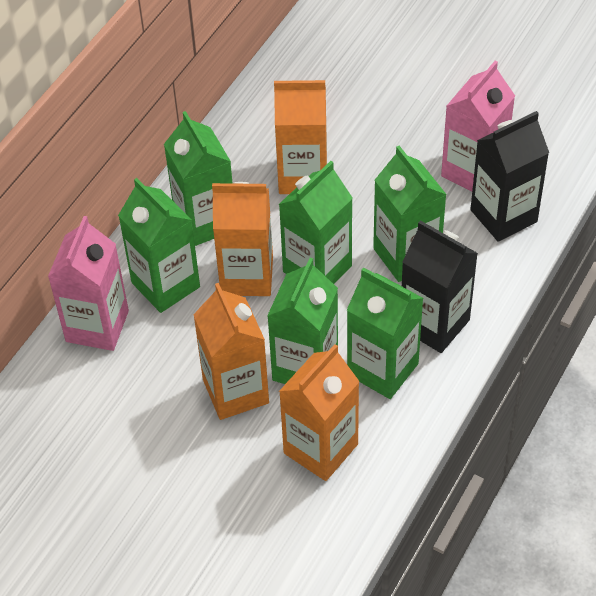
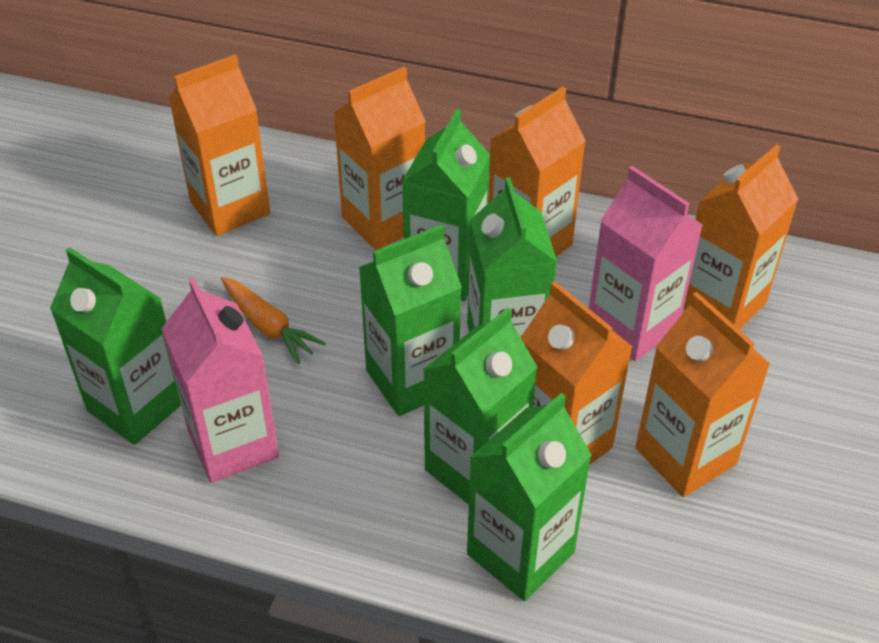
black carton: 2 -> 0
orange carrot: 0 -> 1
orange carton: 4 -> 6

